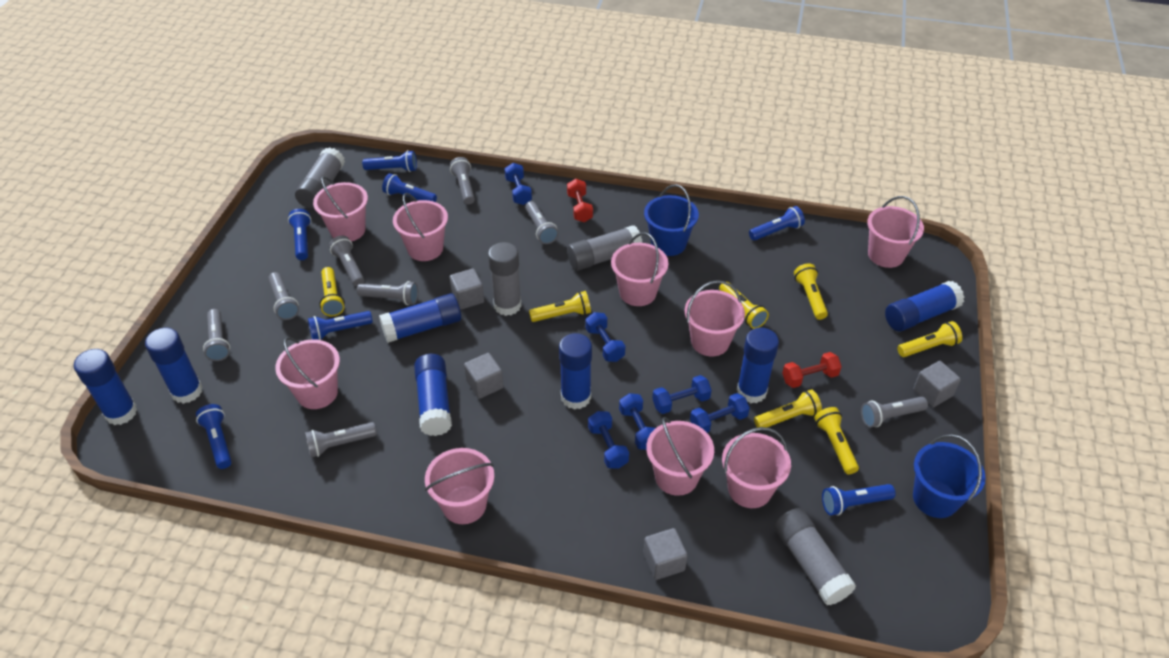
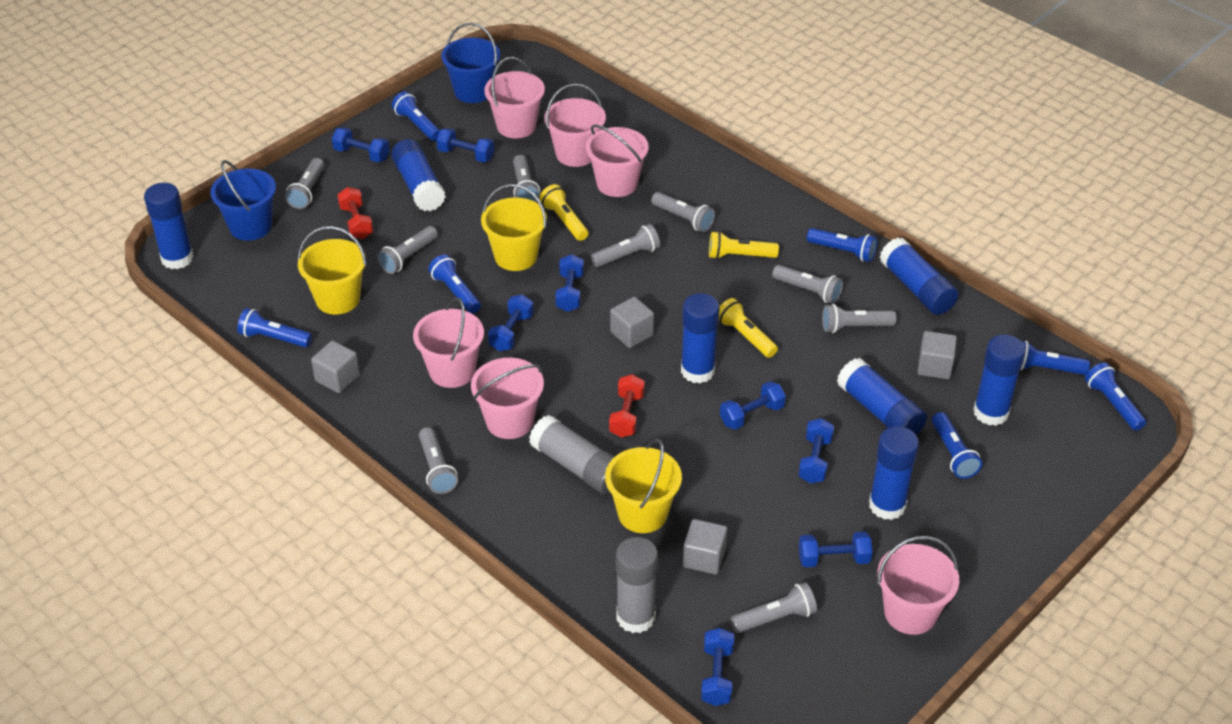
blue dumbbell: 6 -> 8
grey flashlight: 8 -> 9
grey glue stick: 4 -> 2
pink bucket: 9 -> 6
yellow bucket: 0 -> 3
yellow flashlight: 7 -> 3

